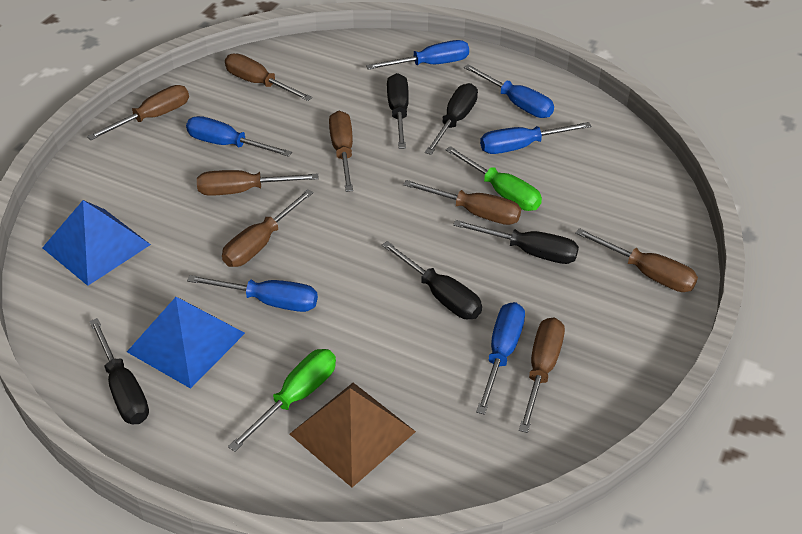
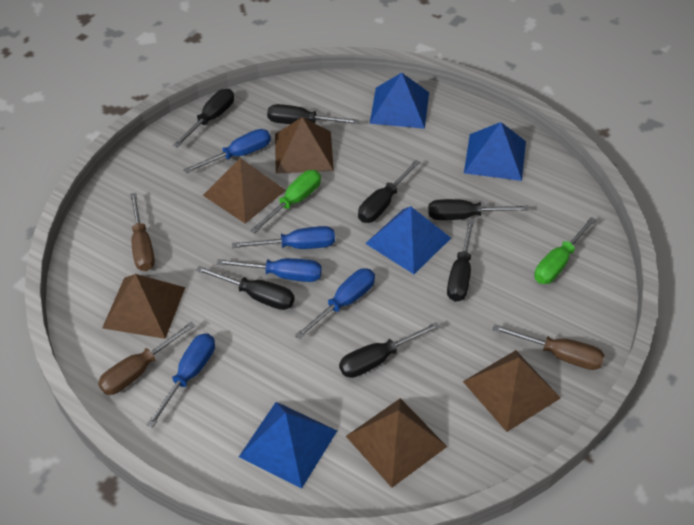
black screwdriver: 5 -> 7
blue pyramid: 2 -> 4
blue screwdriver: 6 -> 5
brown pyramid: 1 -> 5
brown screwdriver: 8 -> 3

